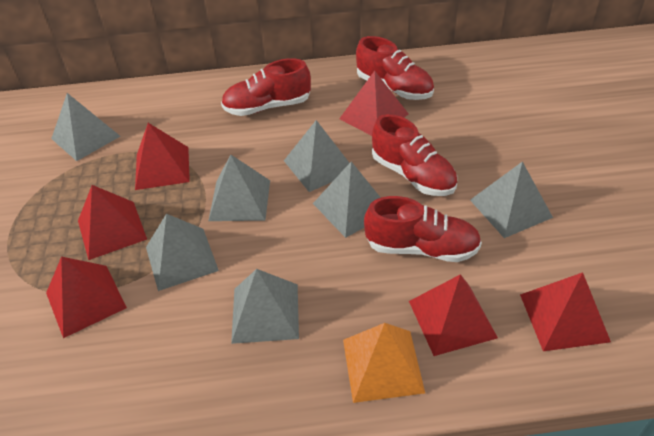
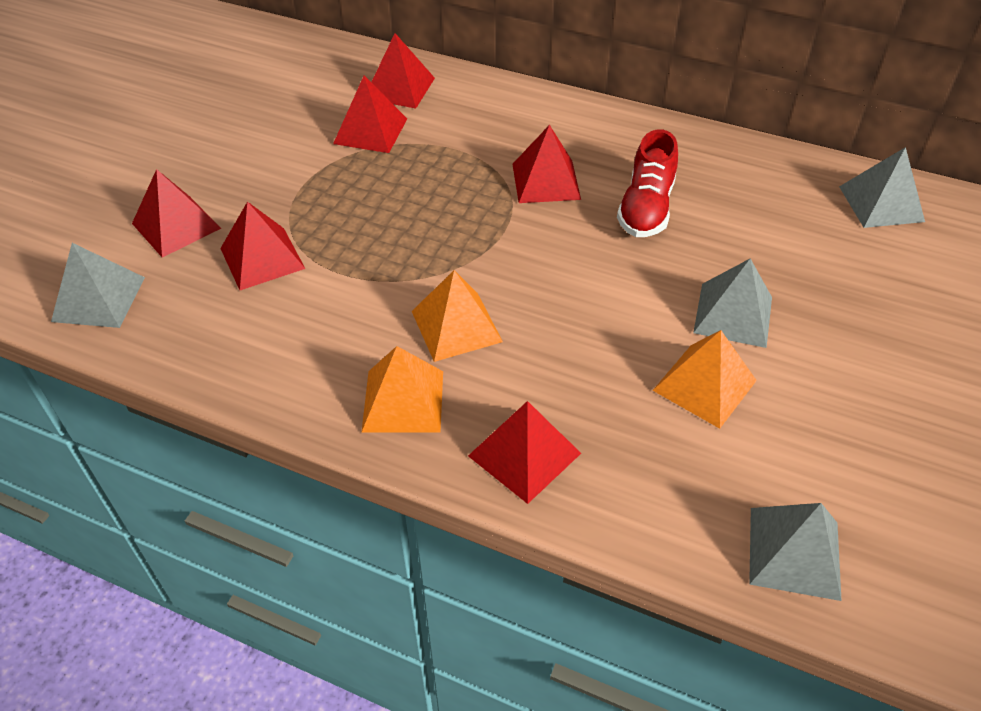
grey pyramid: 7 -> 4
orange pyramid: 1 -> 3
red shoe: 4 -> 1

